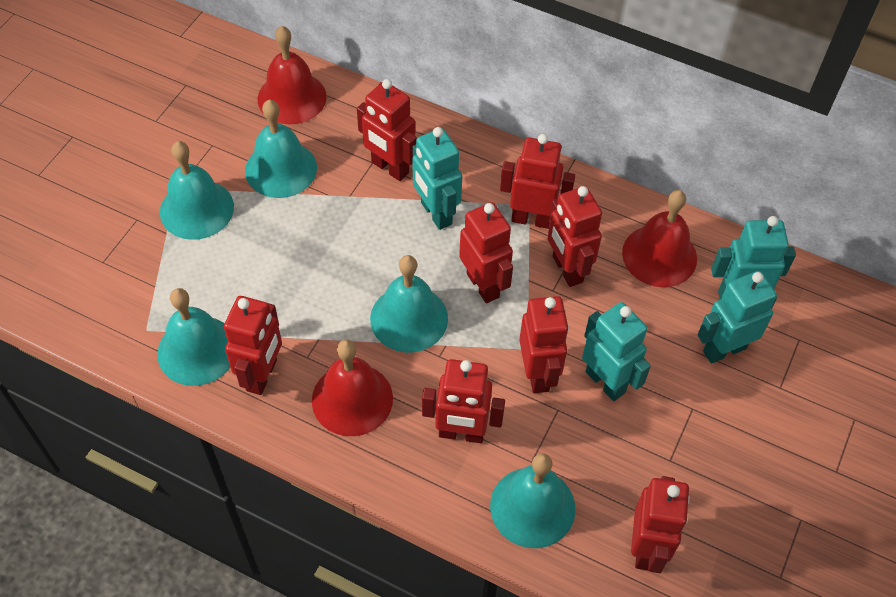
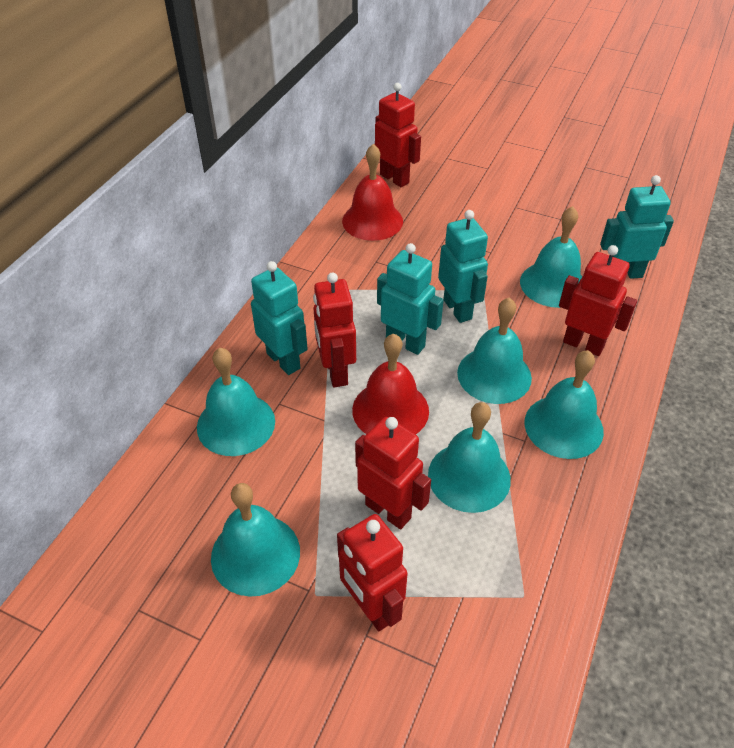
red bell: 3 -> 2
red robot: 8 -> 5
turquoise bell: 5 -> 6

